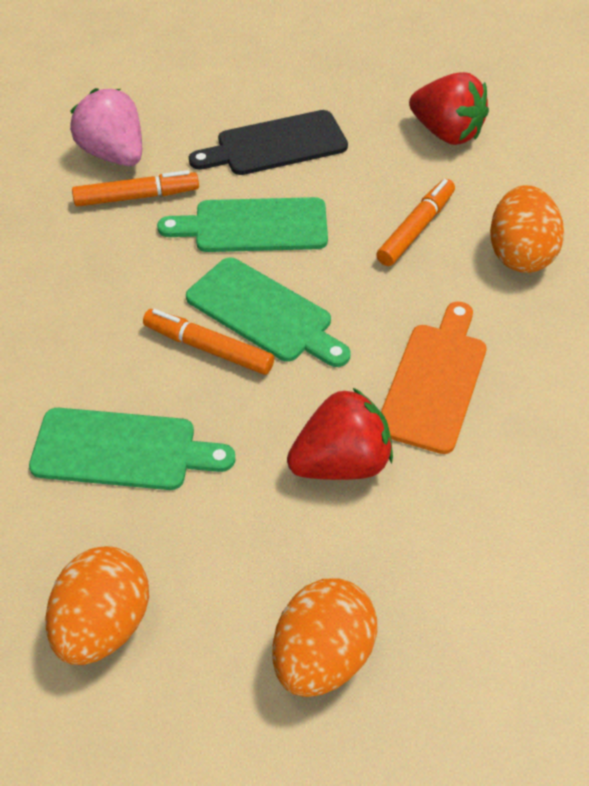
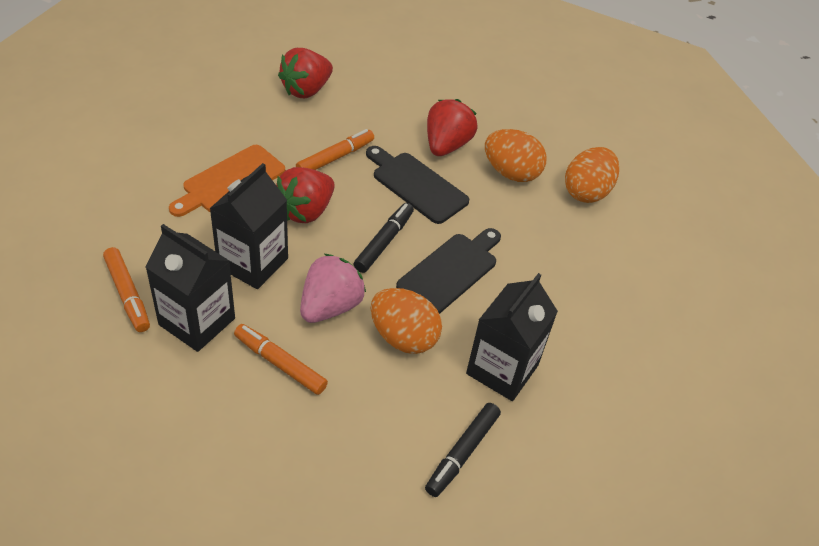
black carton: 0 -> 3
black cutting board: 1 -> 2
black marker: 0 -> 2
green cutting board: 3 -> 0
red strawberry: 2 -> 3

